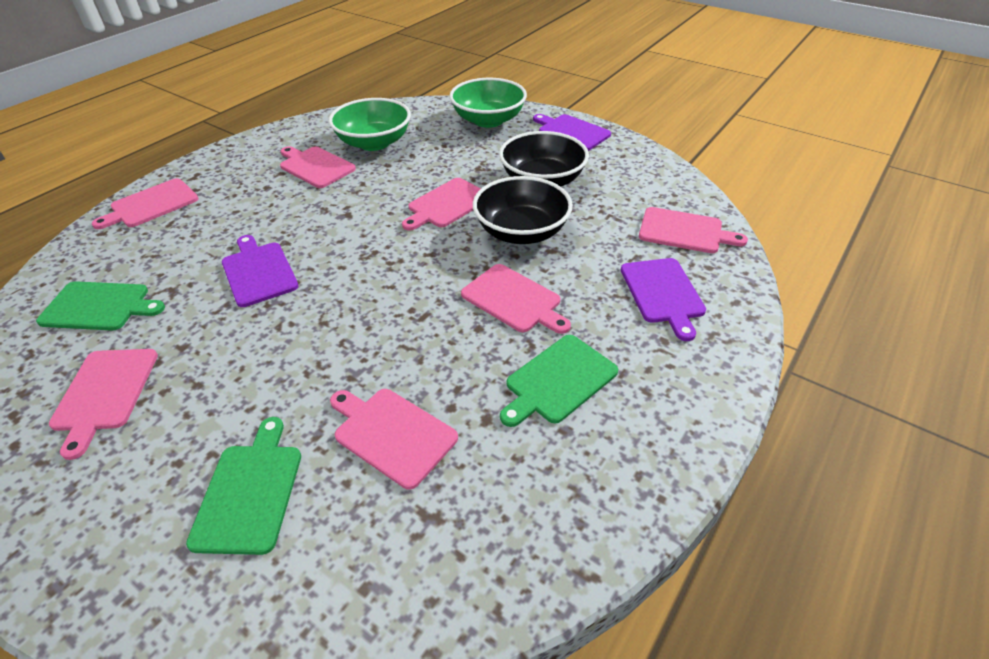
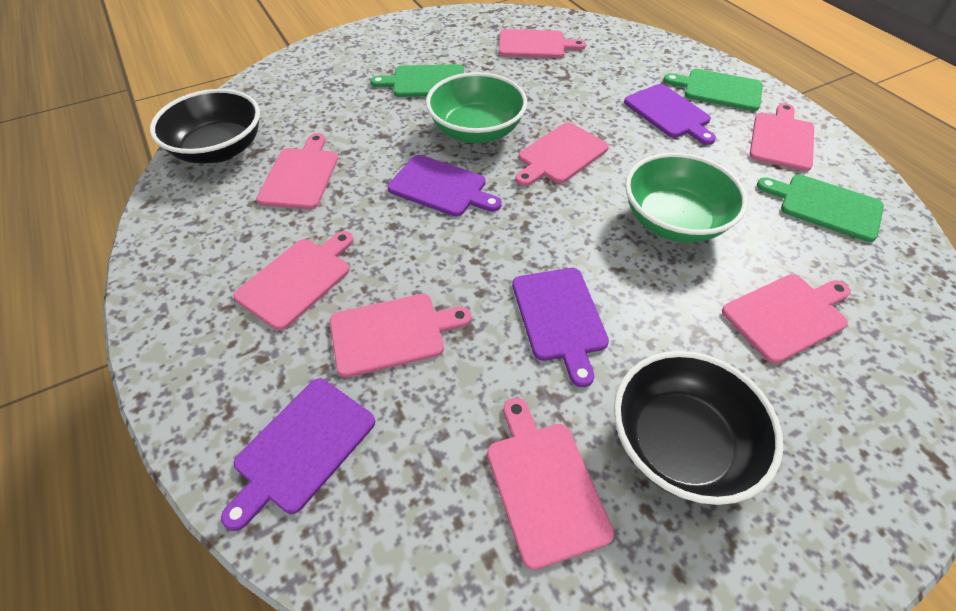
pink cutting board: 7 -> 8
purple cutting board: 3 -> 4

